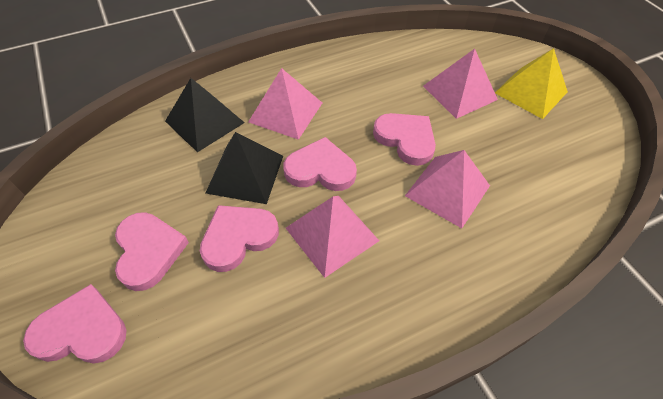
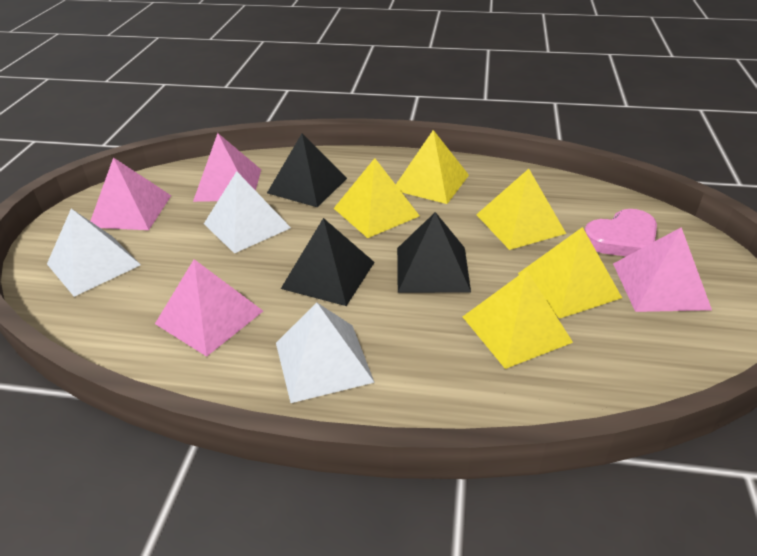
black pyramid: 2 -> 3
pink heart: 5 -> 1
white pyramid: 0 -> 3
yellow pyramid: 1 -> 5

